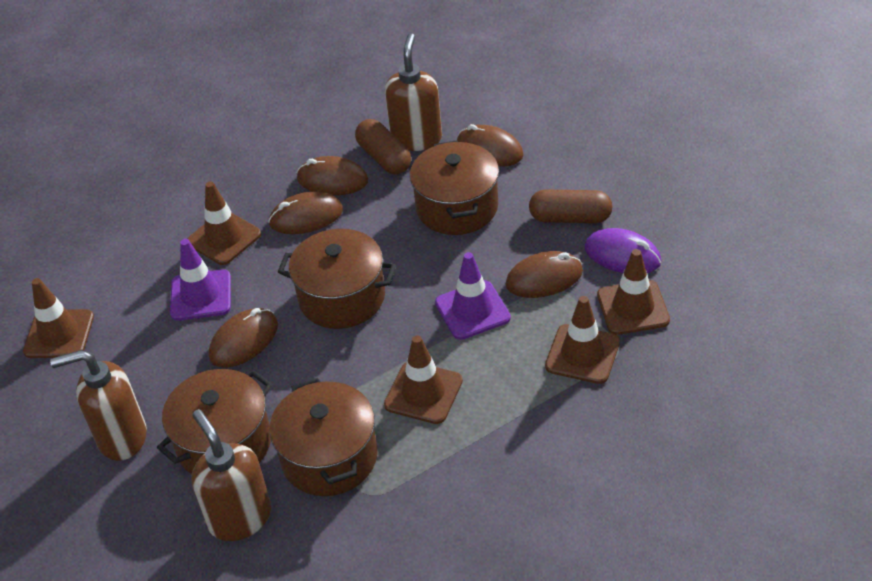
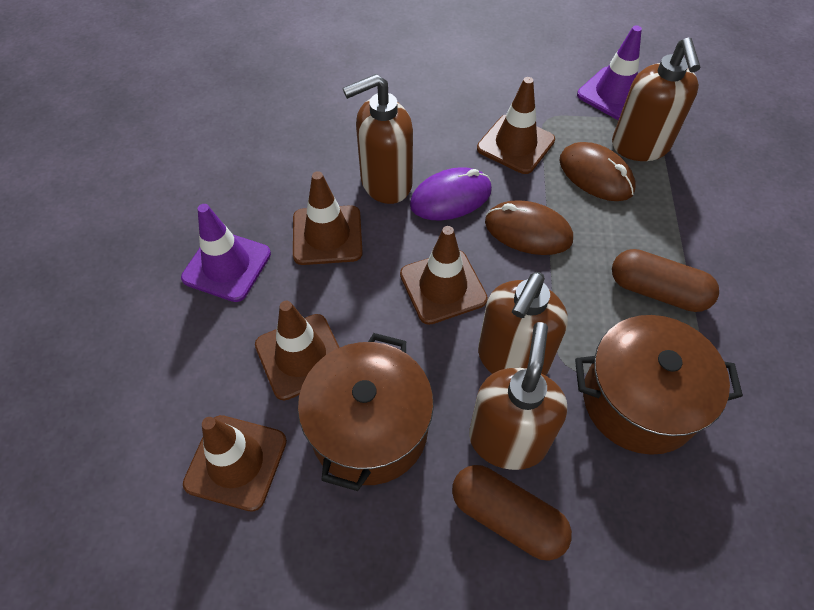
brown mouse: 5 -> 2
brown pot: 4 -> 2
brown soap dispenser: 3 -> 4

